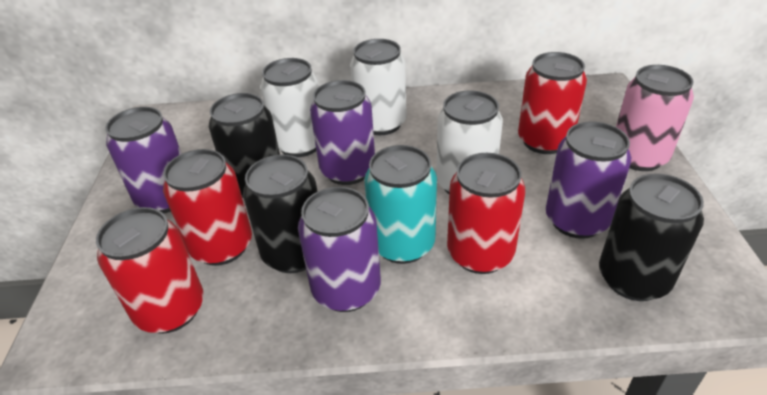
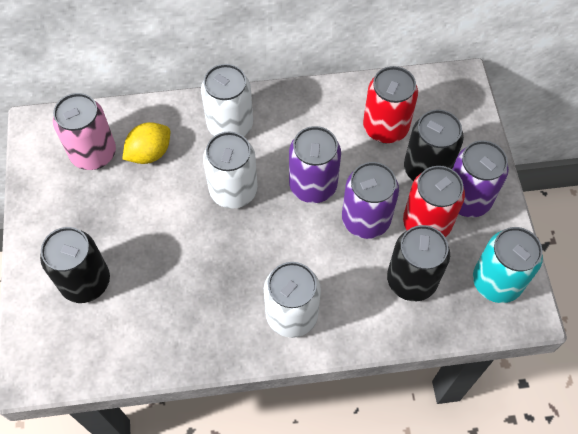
purple can: 4 -> 3
red can: 4 -> 2
yellow lemon: 0 -> 1

